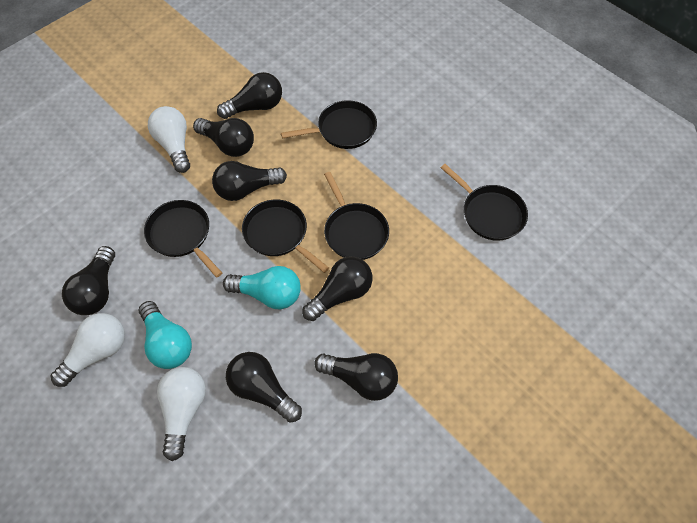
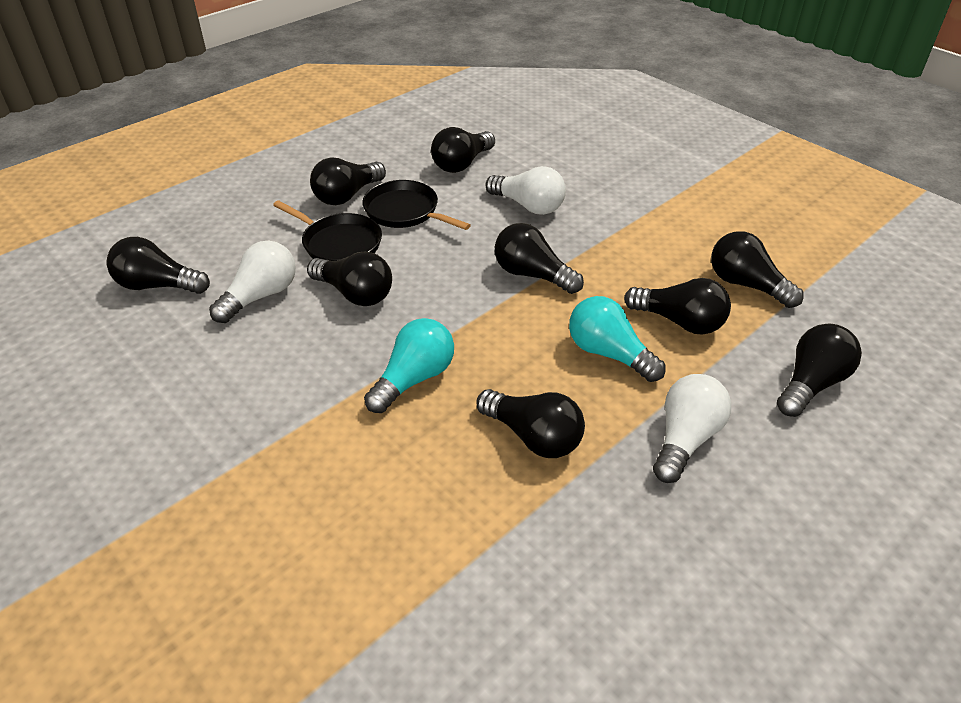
black light bulb: 7 -> 9
black pan: 5 -> 2

